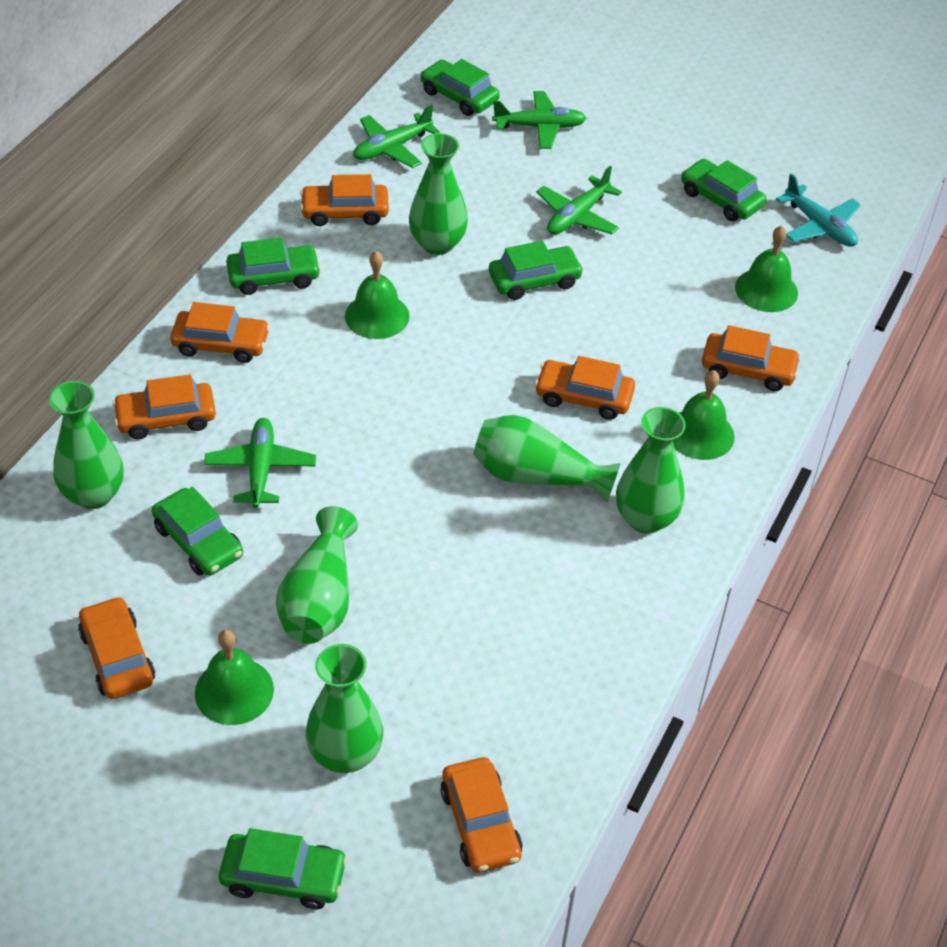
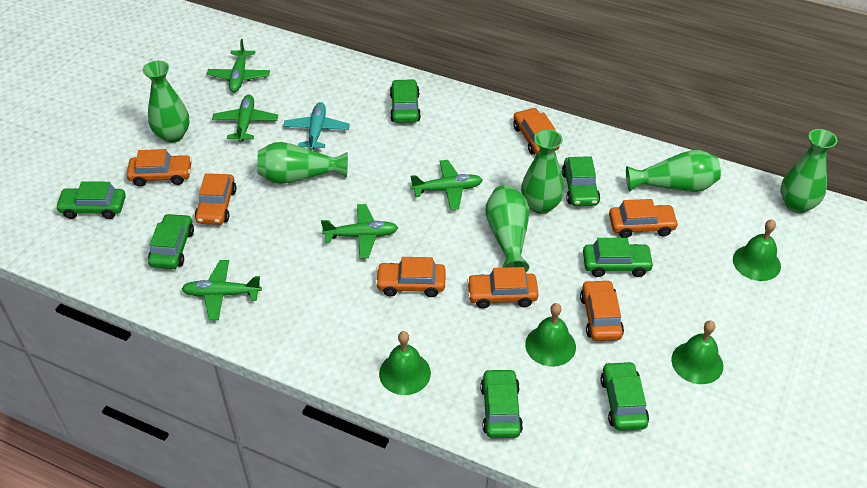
green car: 6 -> 7
green plane: 4 -> 5

